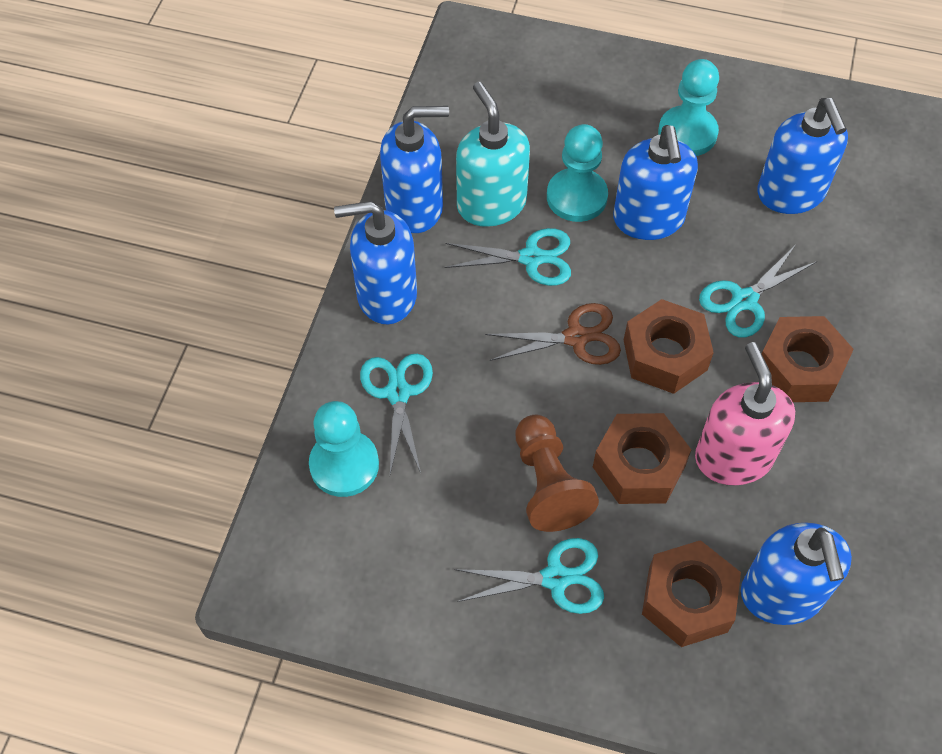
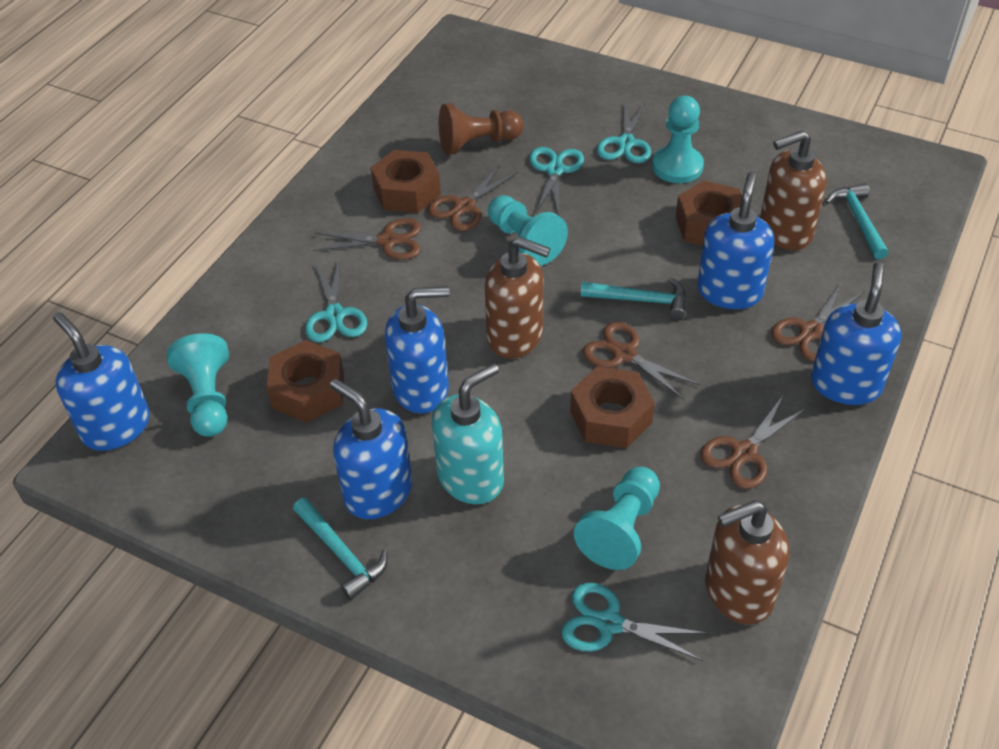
brown scissors: 1 -> 5
brown soap dispenser: 0 -> 3
pink soap dispenser: 1 -> 0
turquoise hammer: 0 -> 3
turquoise pawn: 3 -> 4

